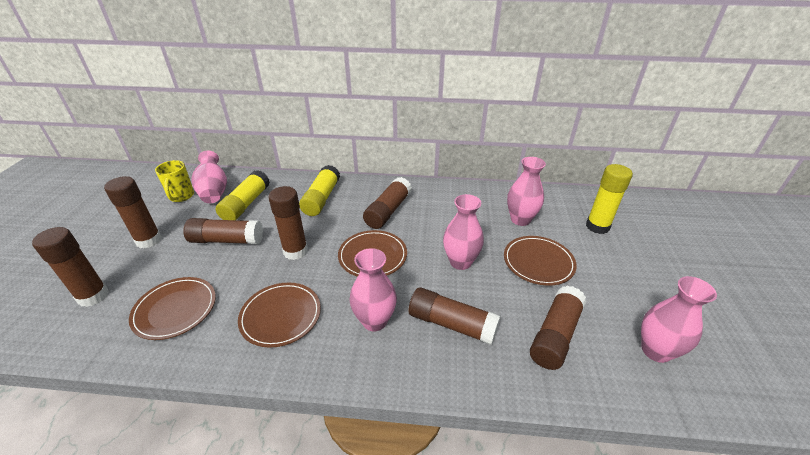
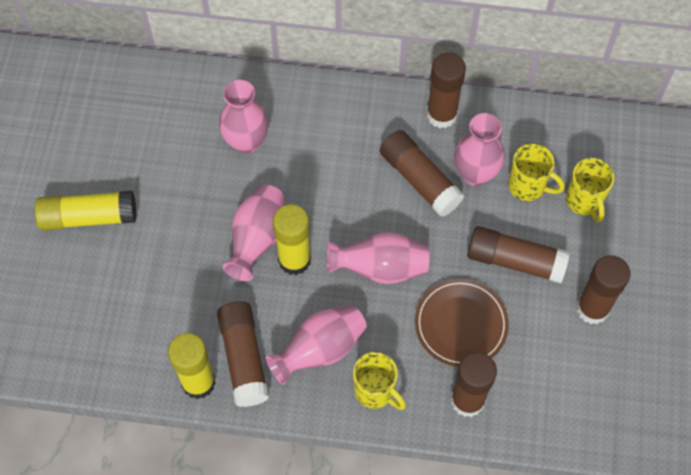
brown glue stick: 7 -> 6
brown plate: 4 -> 1
yellow mug: 1 -> 3

